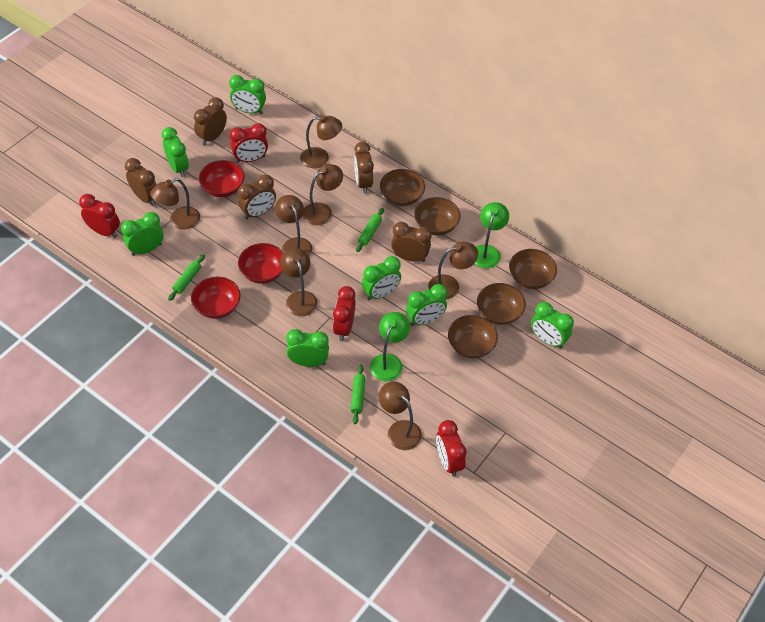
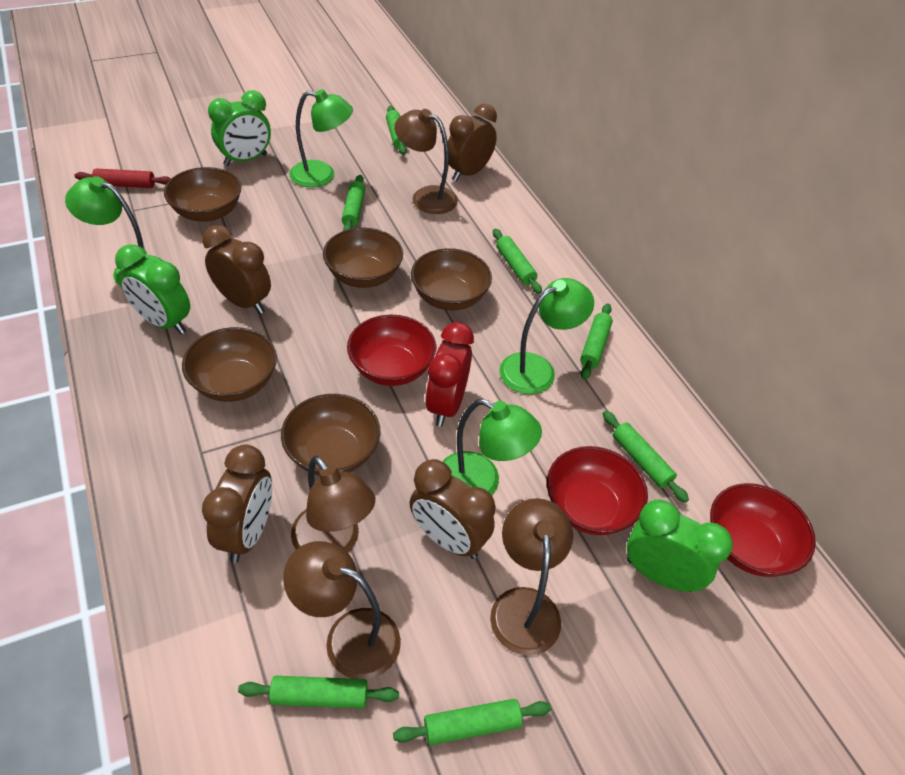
brown clock: 5 -> 4
brown lamp: 7 -> 4
green clock: 7 -> 3
green lamp: 2 -> 4
green rolling pin: 3 -> 7
red clock: 4 -> 1
red rolling pin: 0 -> 1

